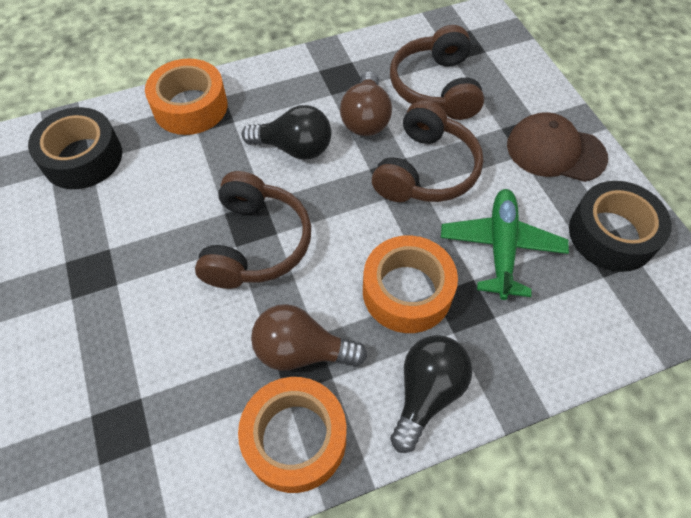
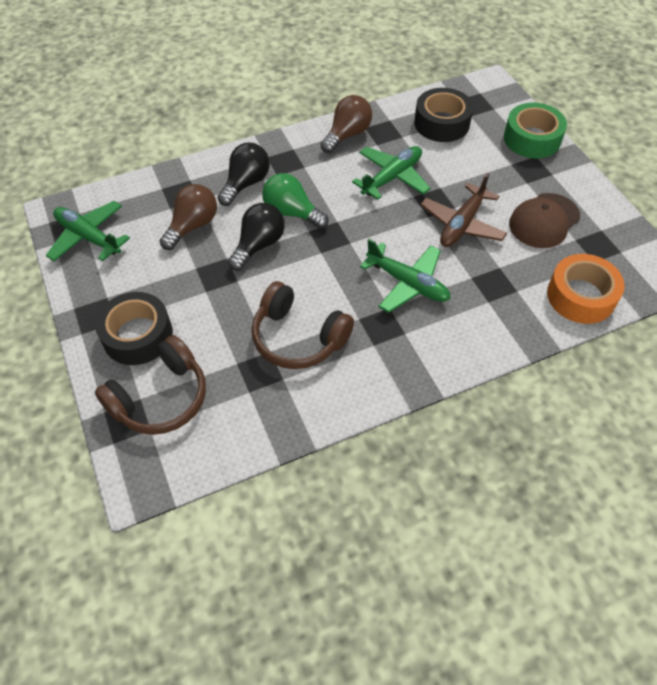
brown headphones: 3 -> 2
brown plane: 0 -> 1
green light bulb: 0 -> 1
green plane: 1 -> 3
green tape: 0 -> 1
orange tape: 3 -> 1

